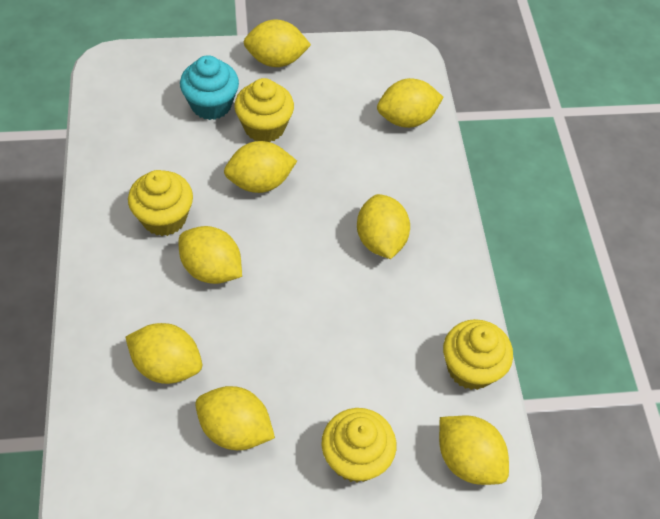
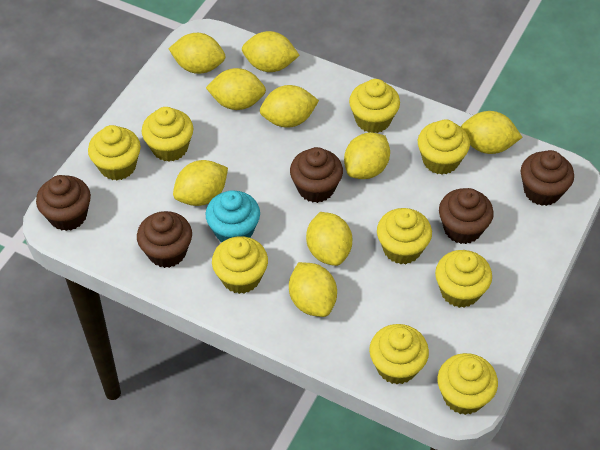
brown cupcake: 0 -> 5
yellow cupcake: 4 -> 9
yellow lemon: 8 -> 9

